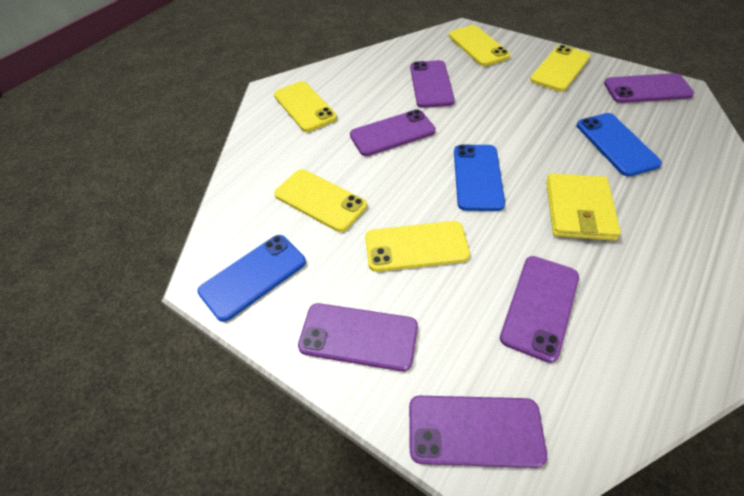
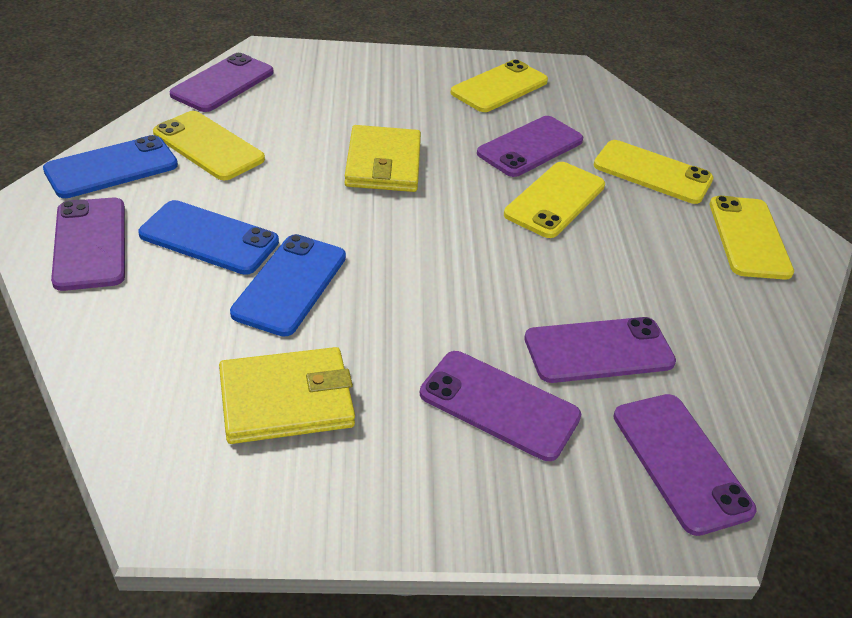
yellow wallet: 1 -> 2

